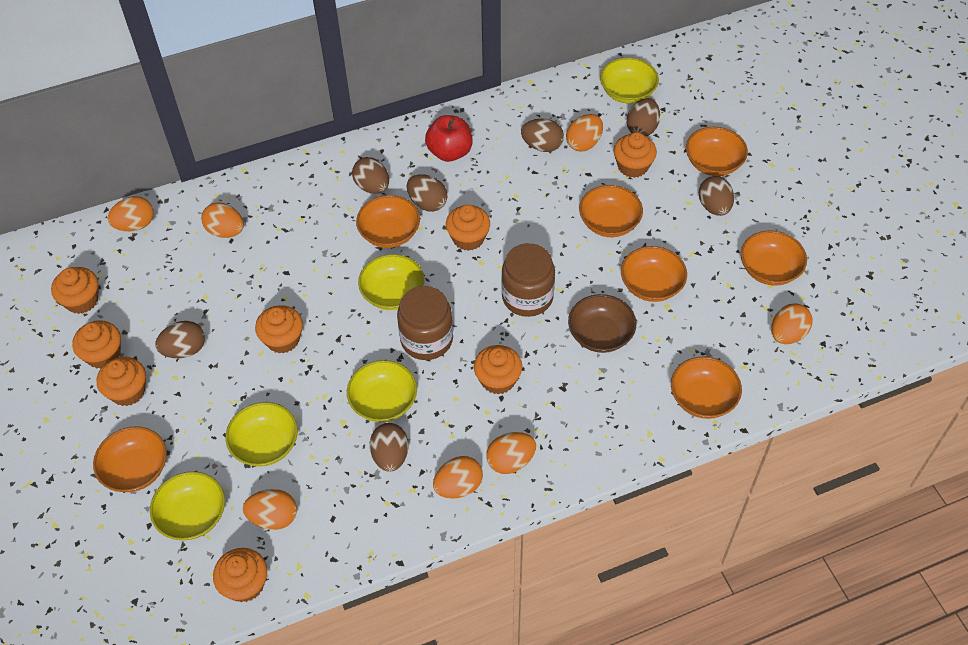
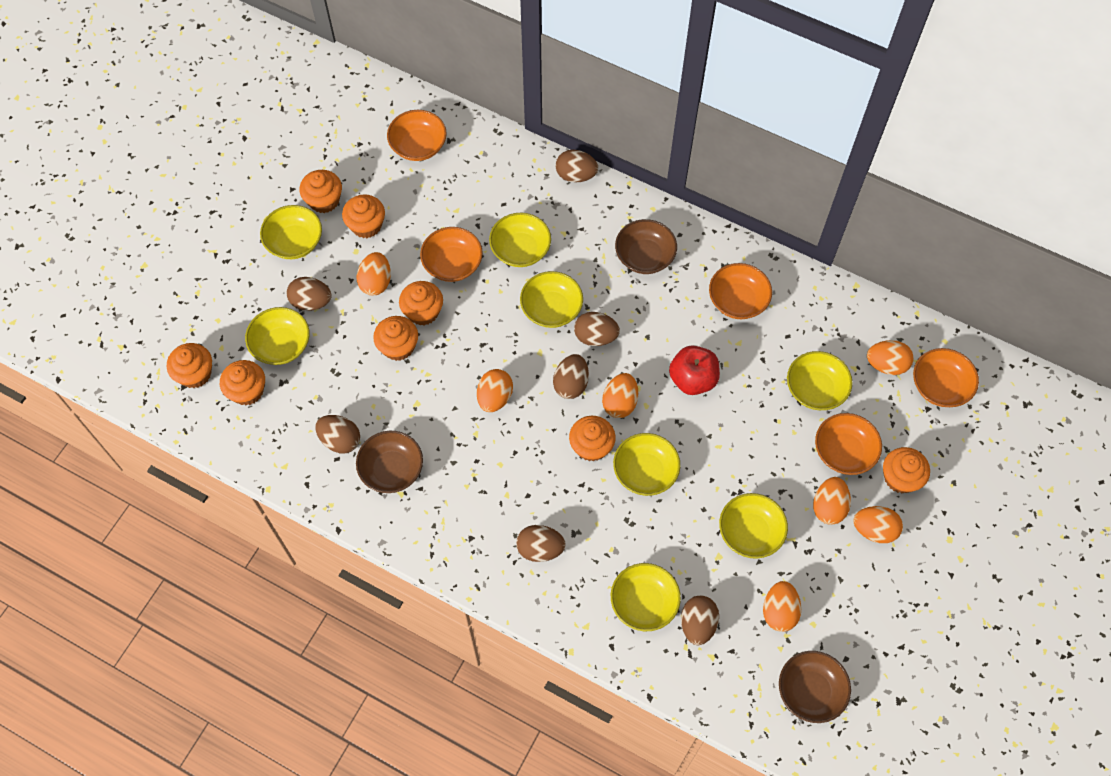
brown bowl: 1 -> 3
brown jar: 2 -> 0
orange bowl: 7 -> 5
yellow bowl: 5 -> 8

